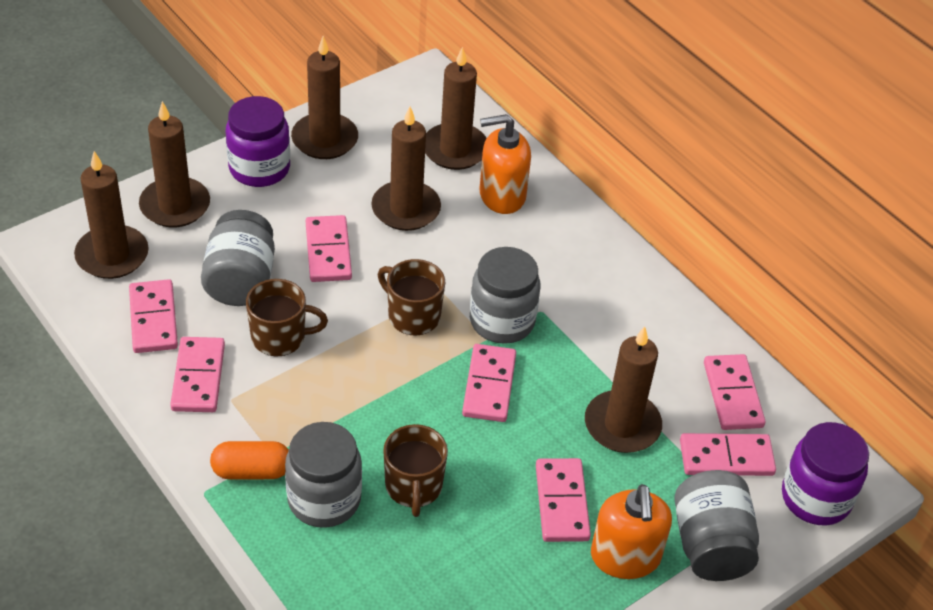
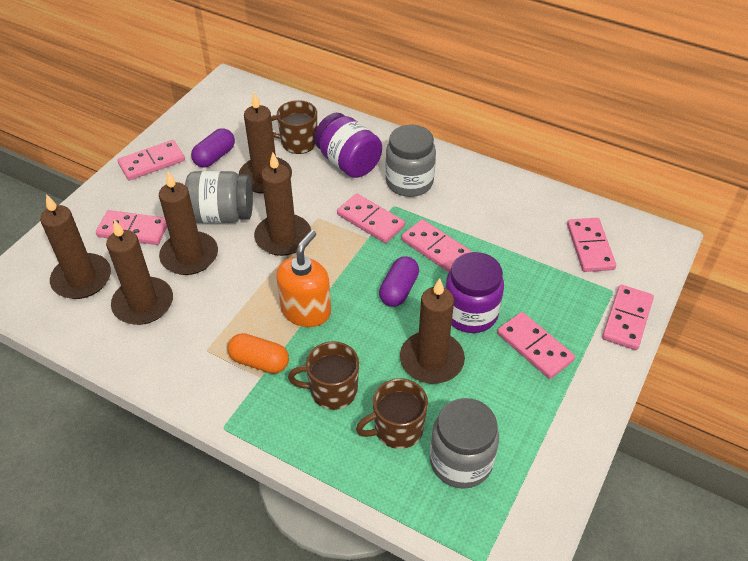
grey jar: 4 -> 3
orange soap dispenser: 2 -> 1
purple capsule: 0 -> 2

